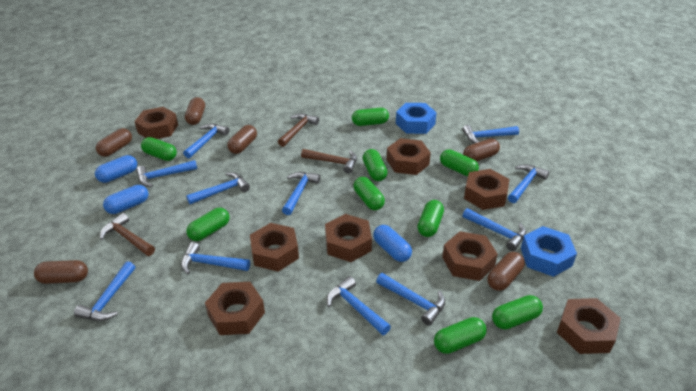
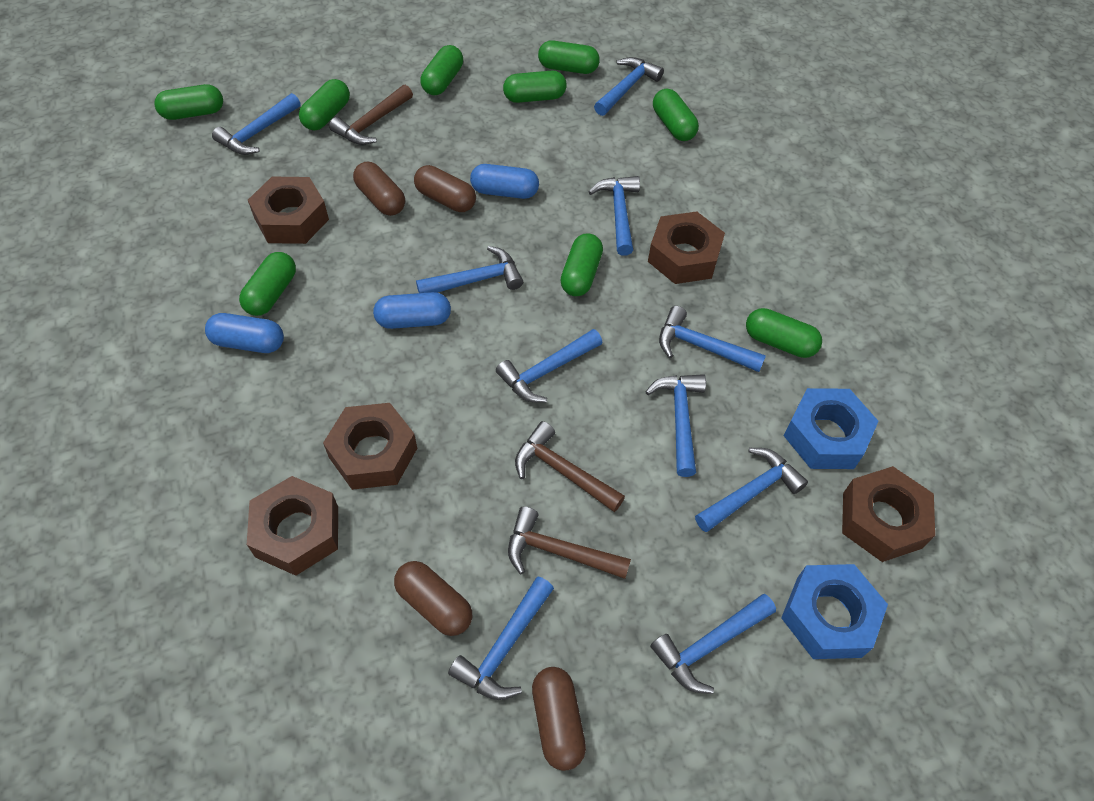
blue hammer: 11 -> 10
brown capsule: 6 -> 4
brown nut: 8 -> 5

